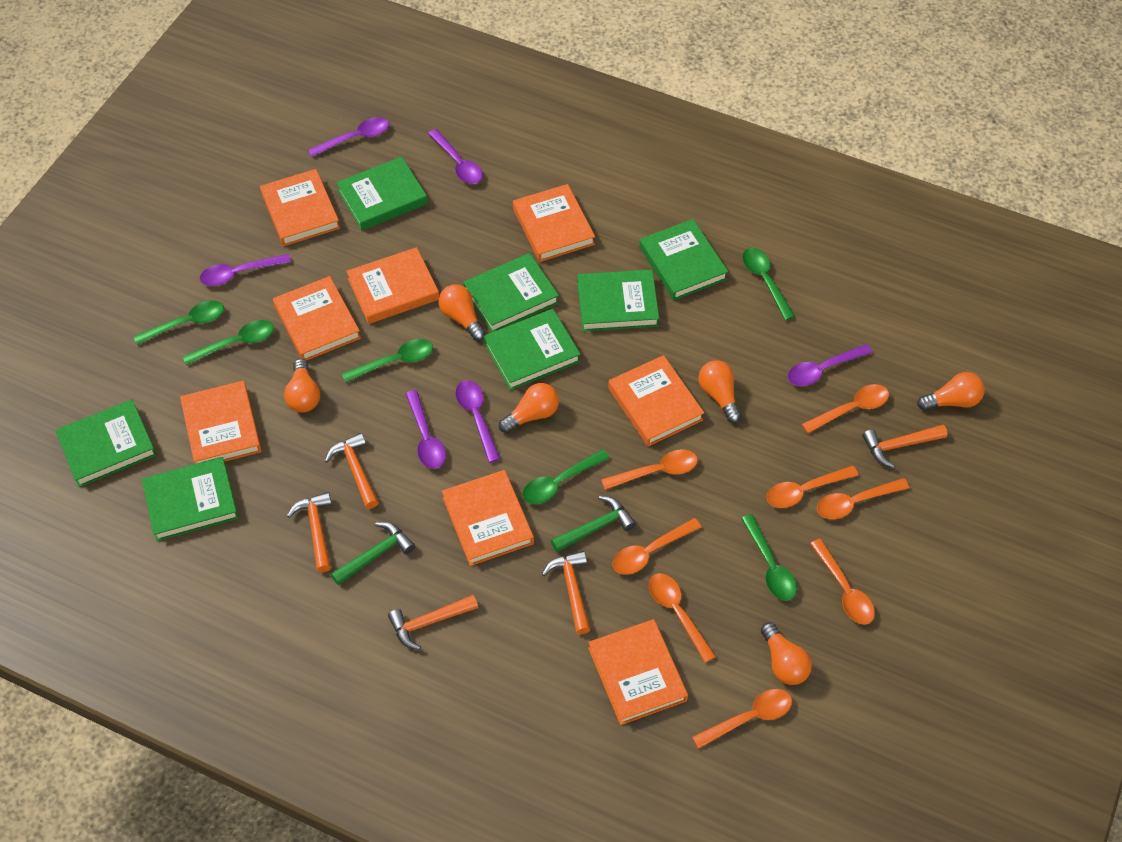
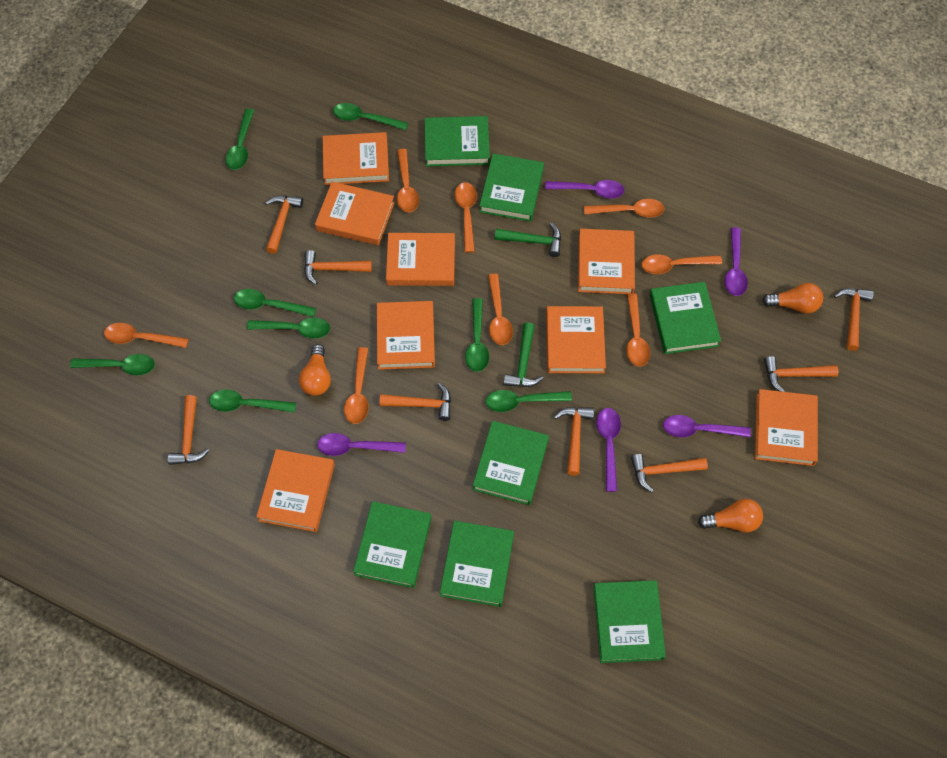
green spoon: 6 -> 8
orange hammer: 5 -> 8
orange light bulb: 6 -> 3
purple spoon: 6 -> 5

